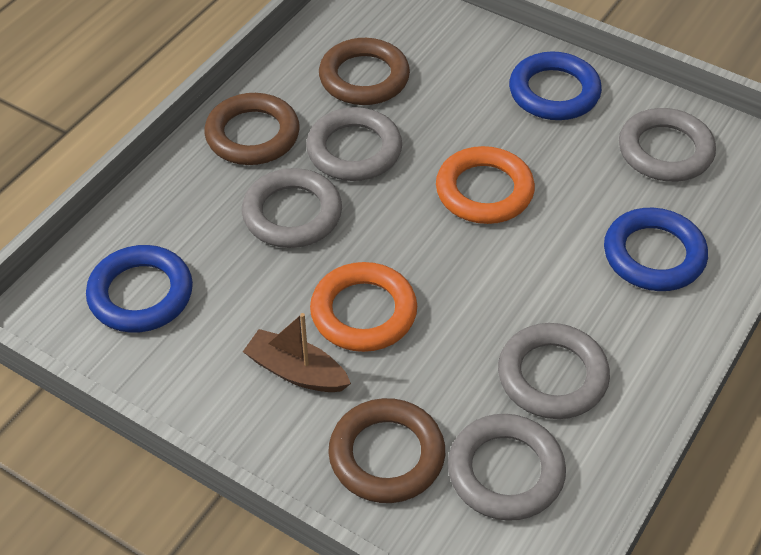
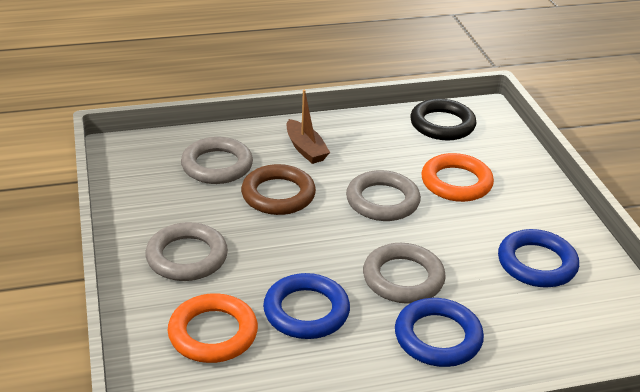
black ring: 0 -> 1
brown ring: 3 -> 1
grey ring: 5 -> 4

